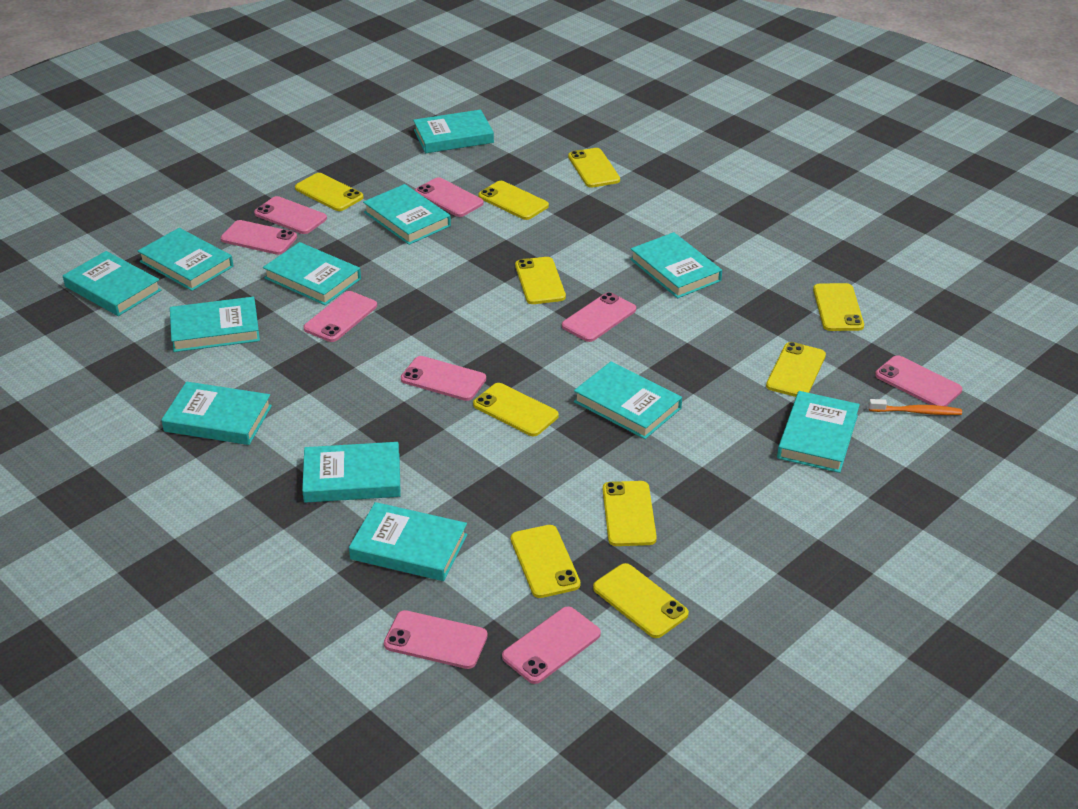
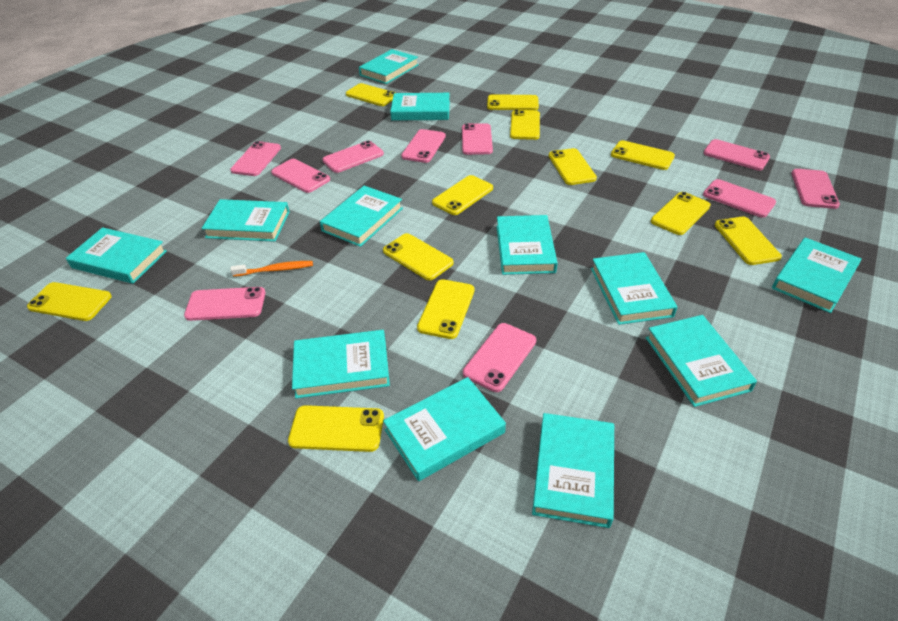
pink phone: 9 -> 10
yellow phone: 10 -> 12

